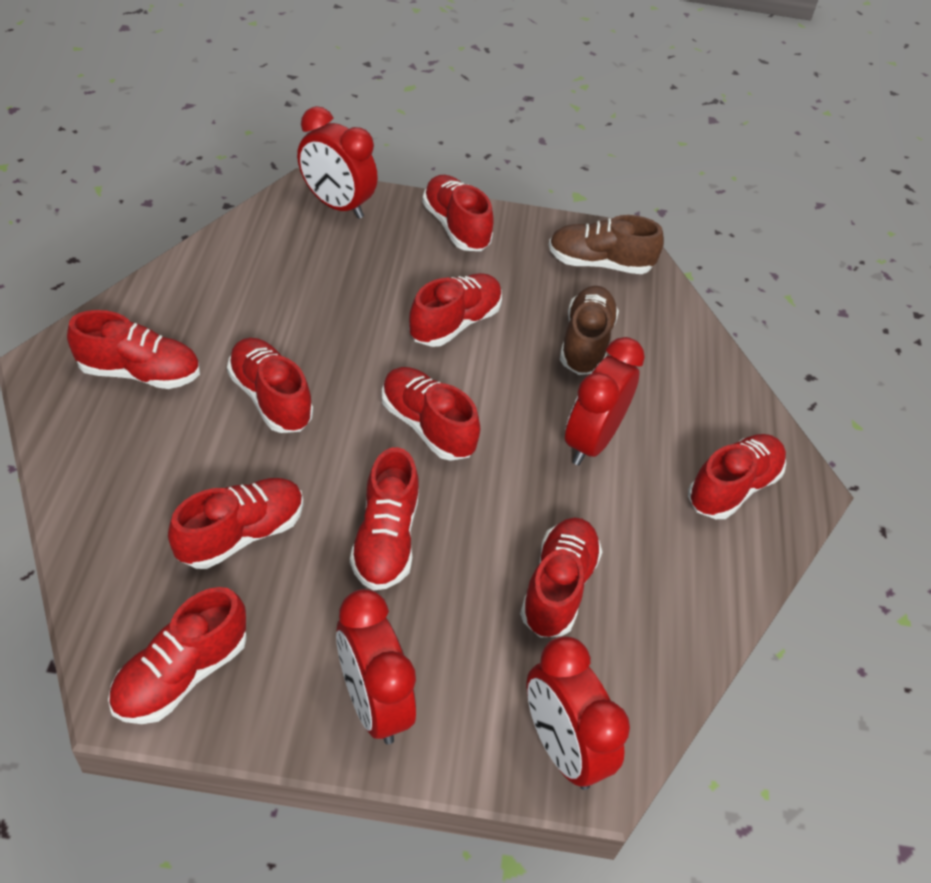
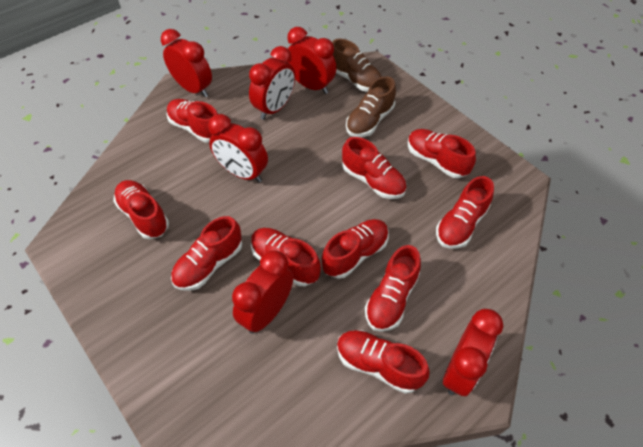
red clock: 4 -> 6

